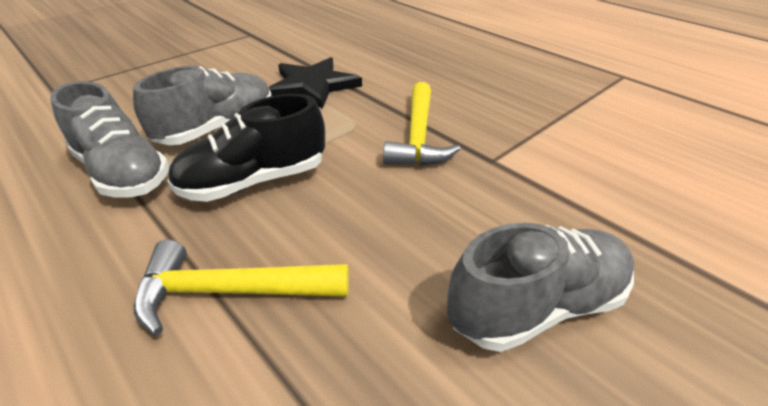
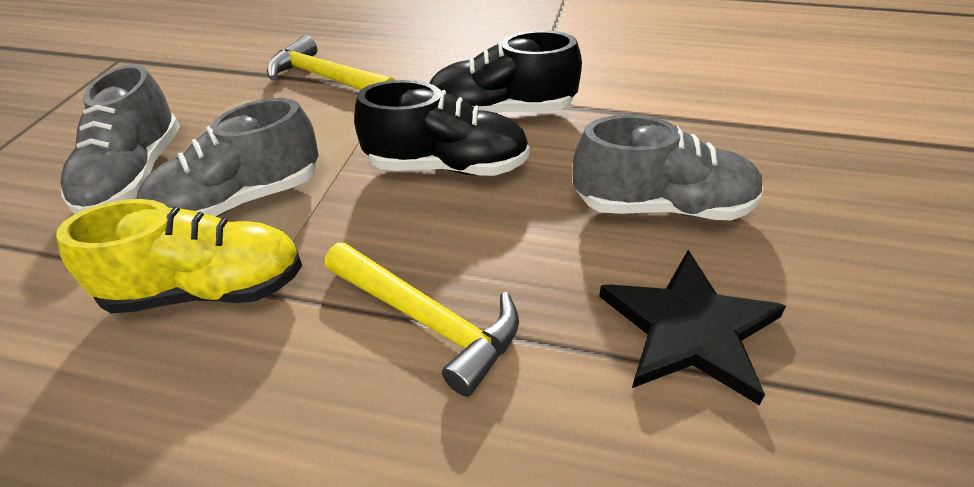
black shoe: 1 -> 2
yellow shoe: 0 -> 1

